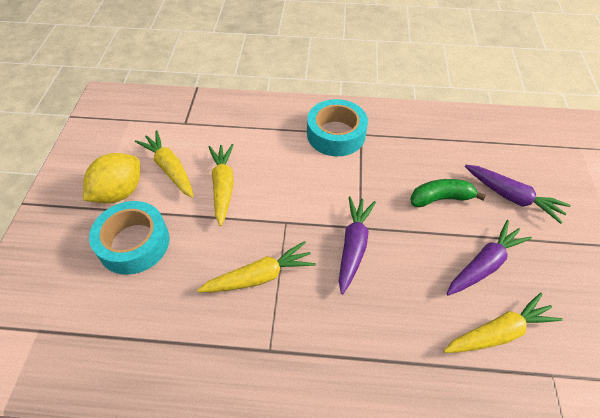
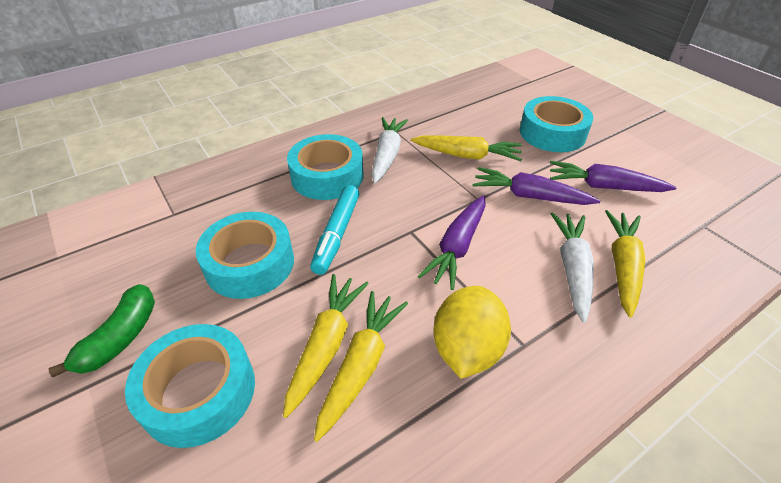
turquoise marker: 0 -> 1
turquoise tape: 2 -> 4
white carrot: 0 -> 2

